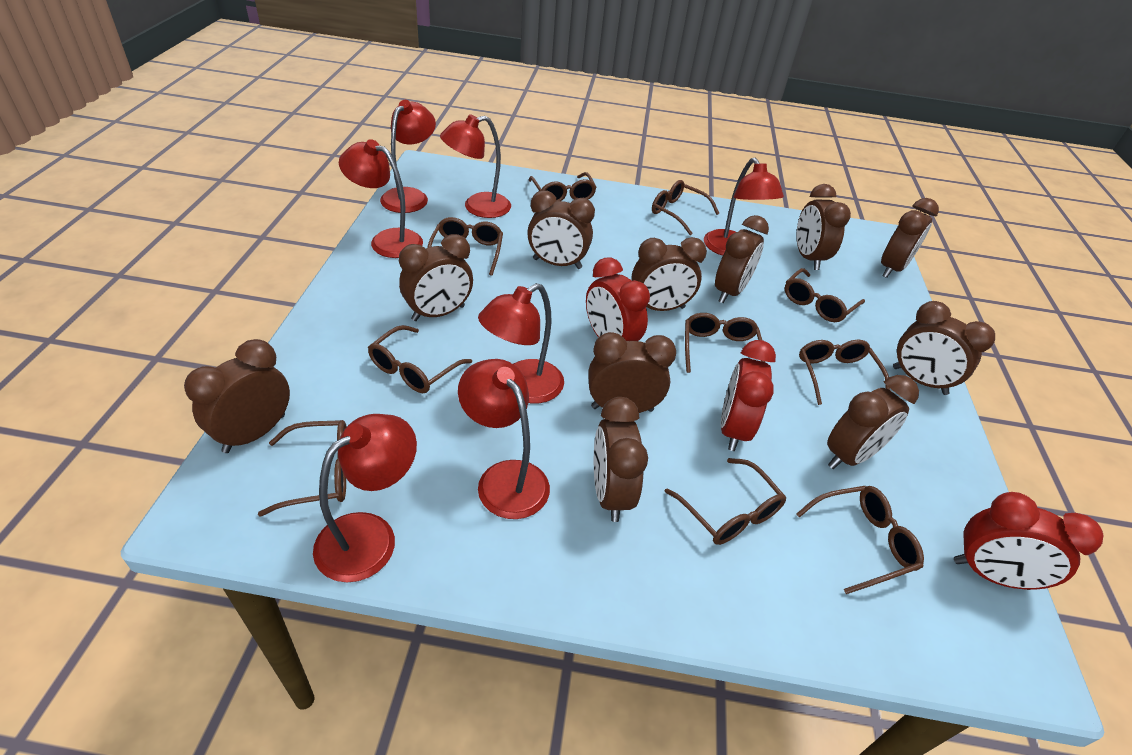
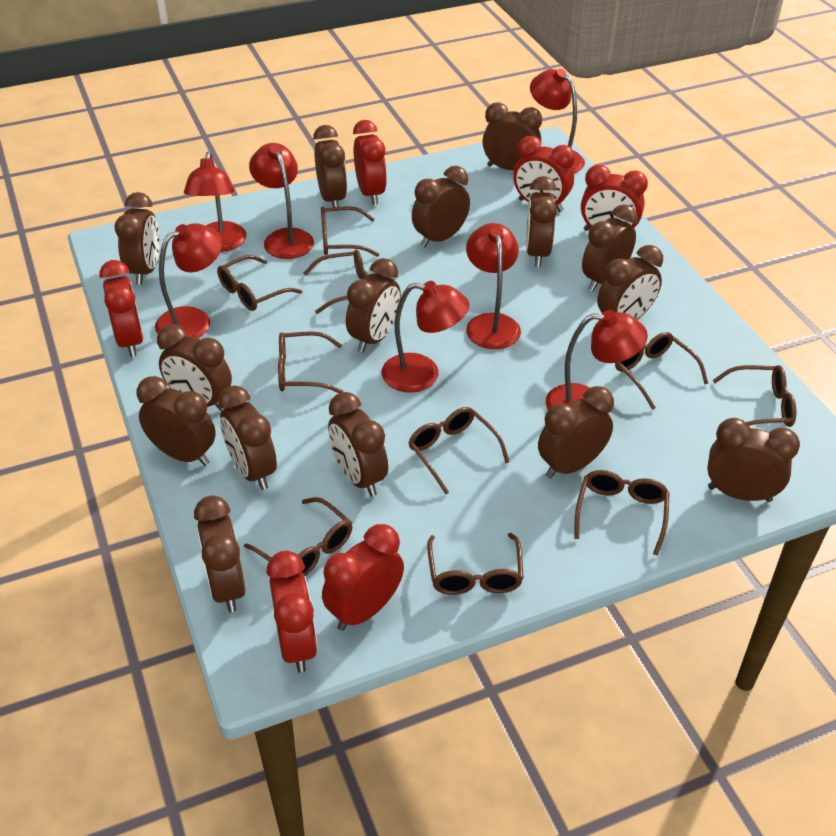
brown clock: 11 -> 15
red clock: 3 -> 6

